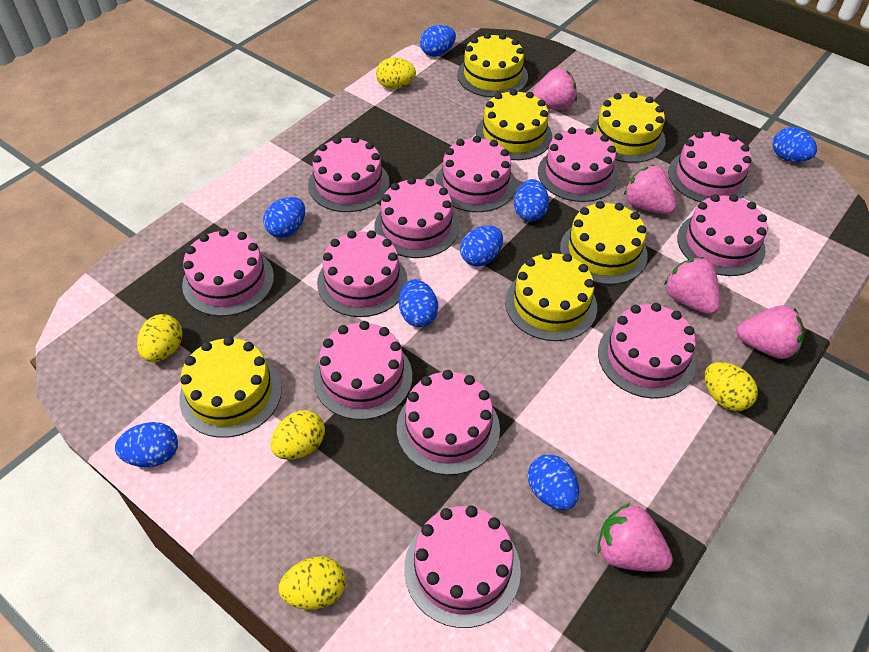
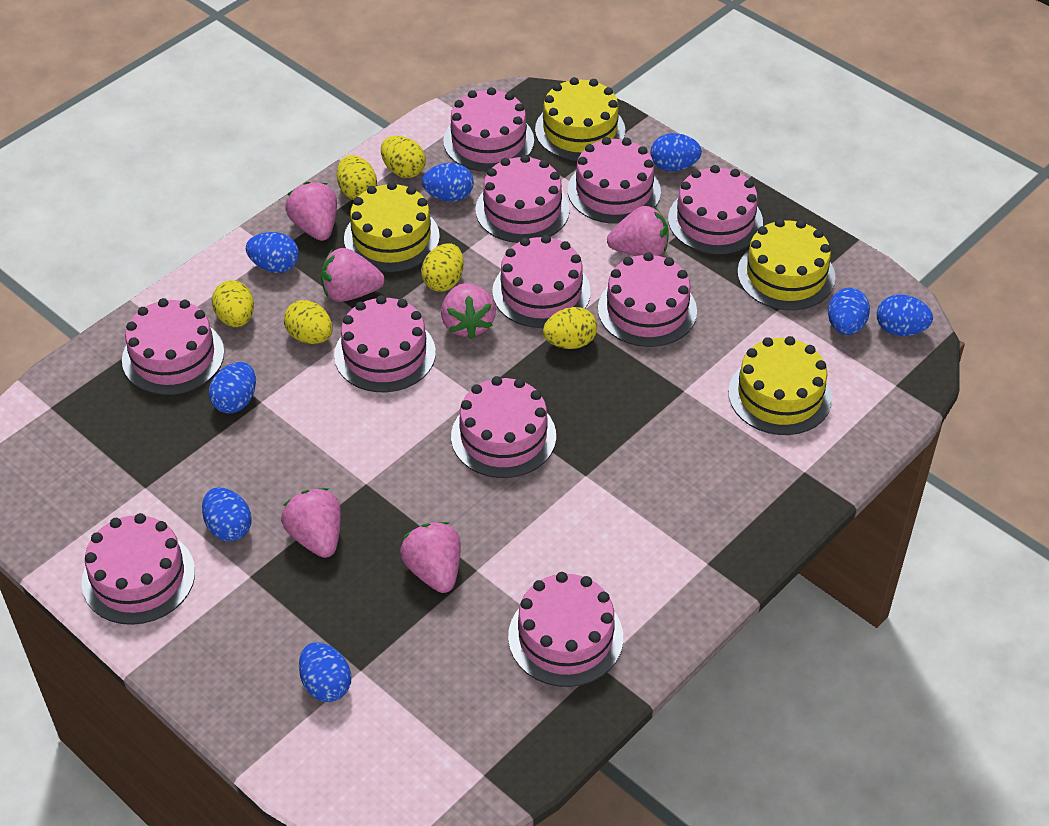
pink cake: 12 -> 11
pink strawberry: 5 -> 6
yellow cake: 6 -> 4
yellow egg: 5 -> 6

